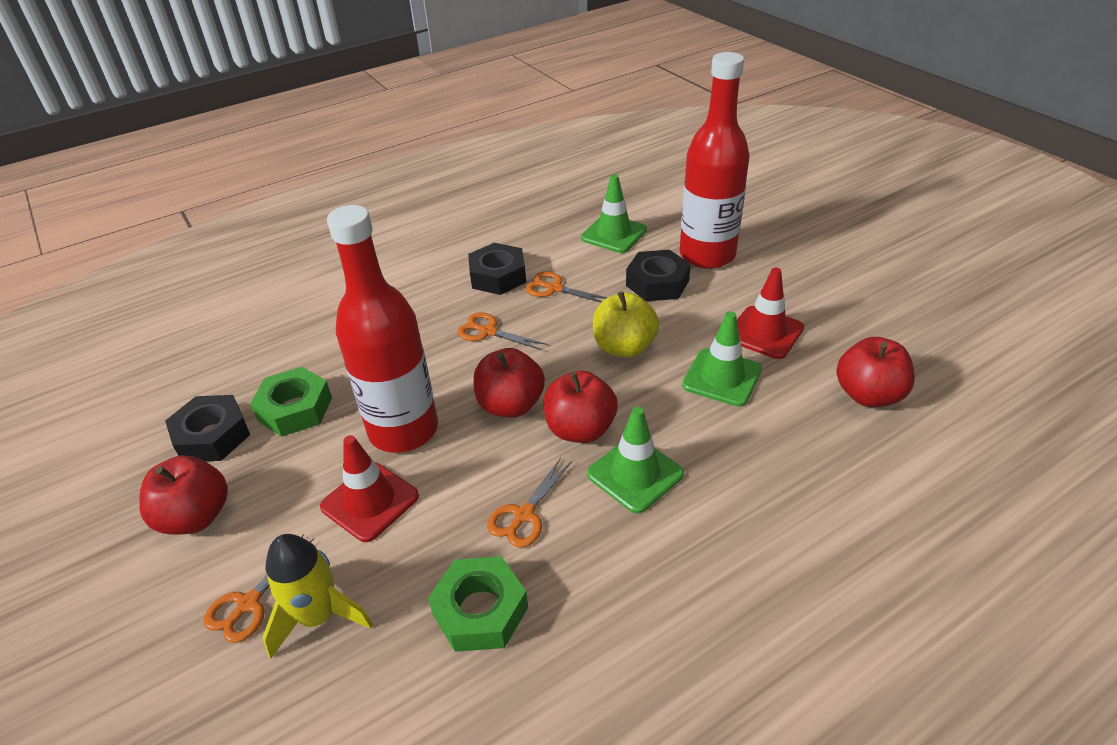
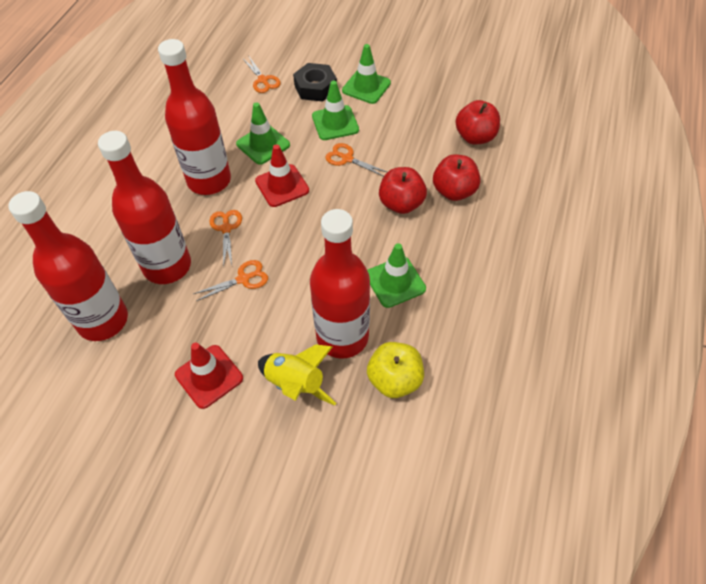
black nut: 3 -> 1
green nut: 2 -> 0
green traffic cone: 3 -> 4
red apple: 4 -> 3
red bottle: 2 -> 4

